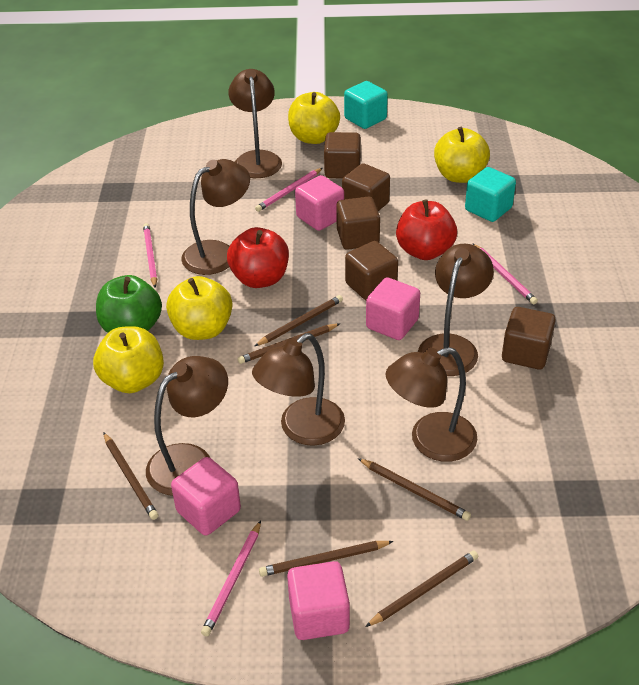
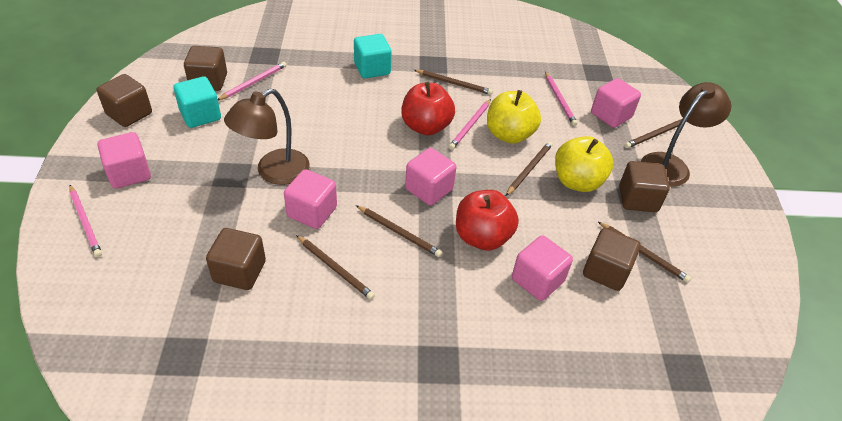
brown lamp: 6 -> 2
green apple: 1 -> 0
pink cube: 4 -> 5
yellow apple: 4 -> 2

